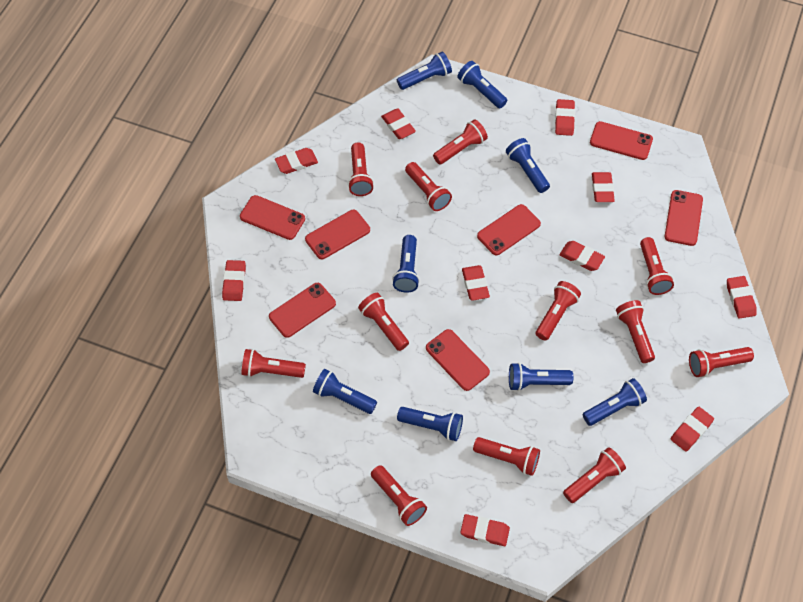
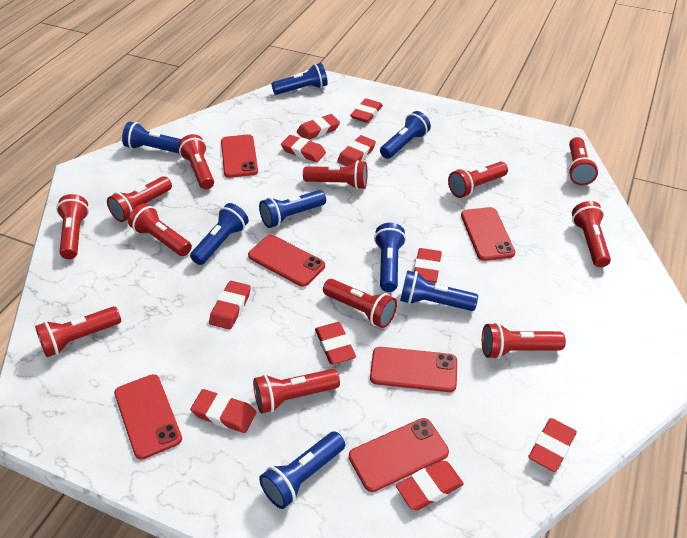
red phone: 7 -> 6

